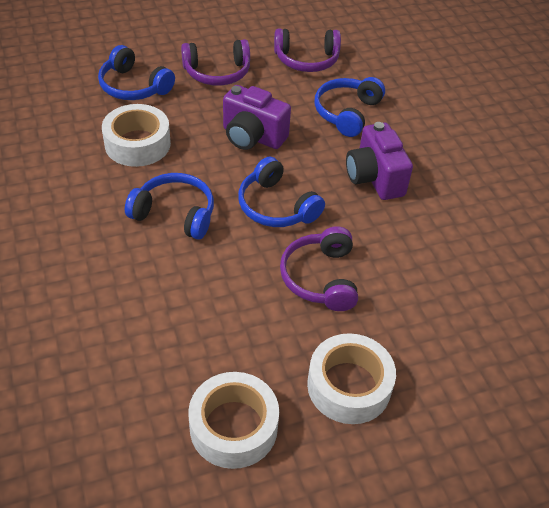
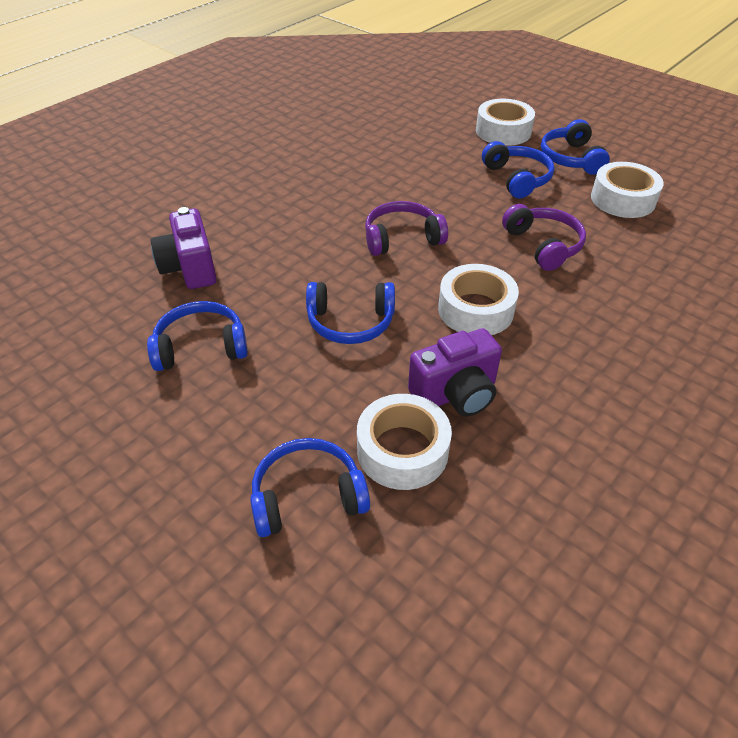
blue headphones: 4 -> 5
purple headphones: 3 -> 2
white tape: 3 -> 4

